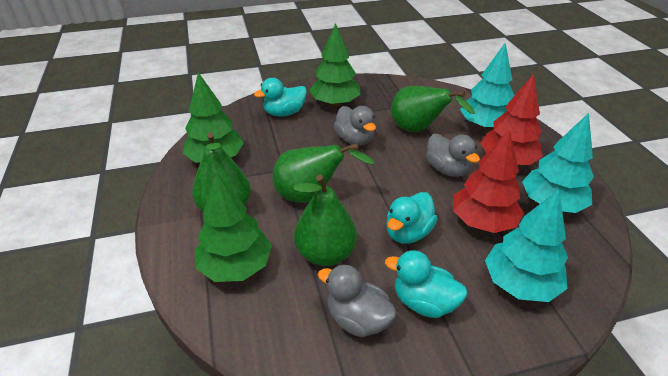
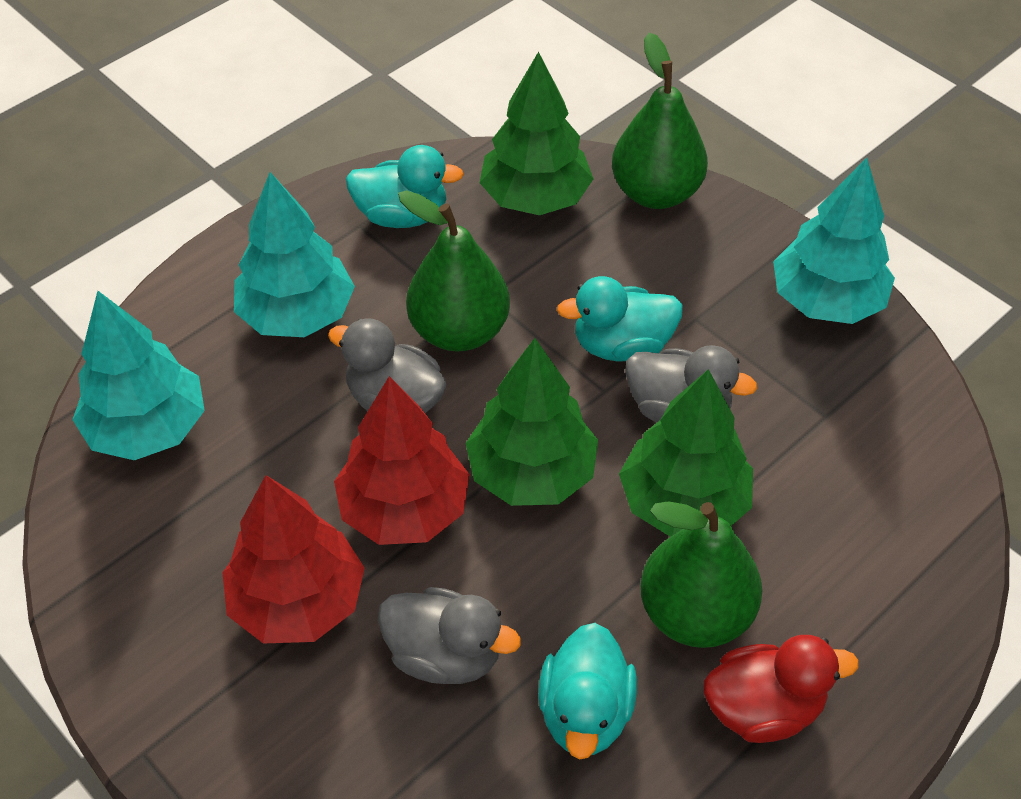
green pear: 4 -> 3
red duck: 0 -> 1

